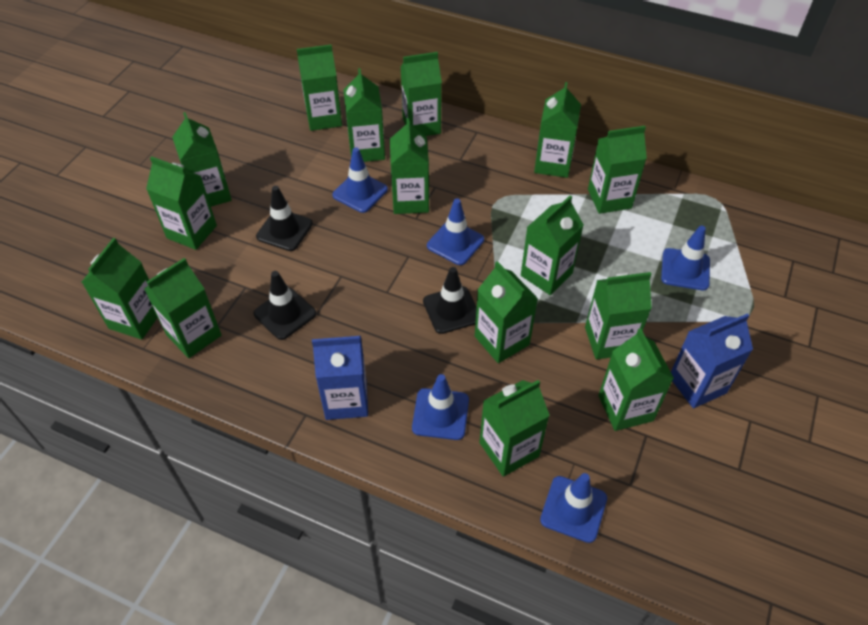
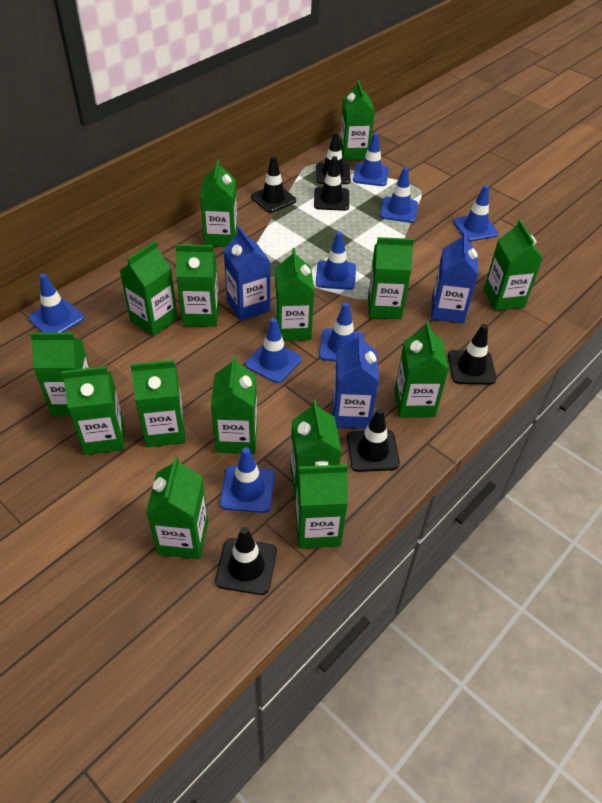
black traffic cone: 3 -> 6
blue carton: 2 -> 3
blue traffic cone: 5 -> 8

